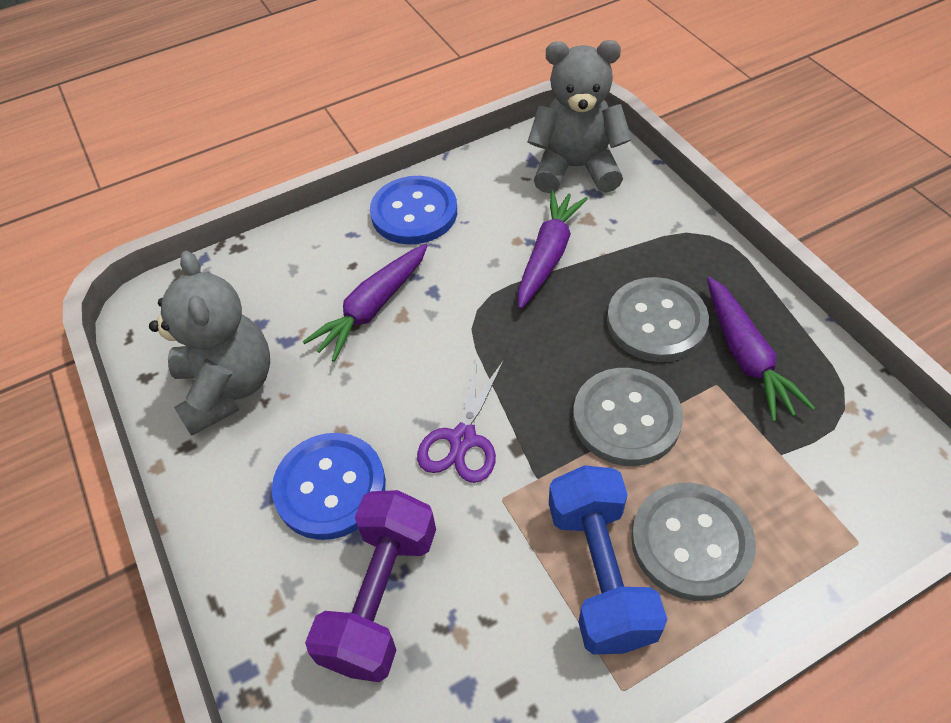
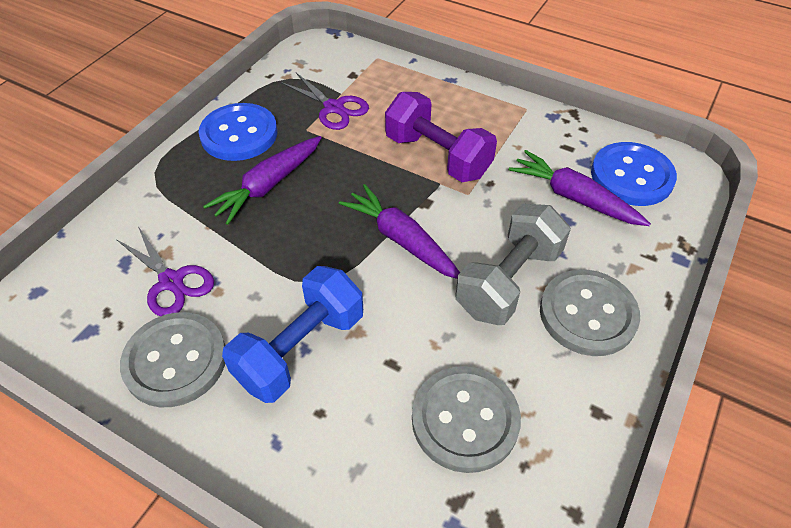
grey dumbbell: 0 -> 1
grey teddy bear: 2 -> 0
purple scissors: 1 -> 2

